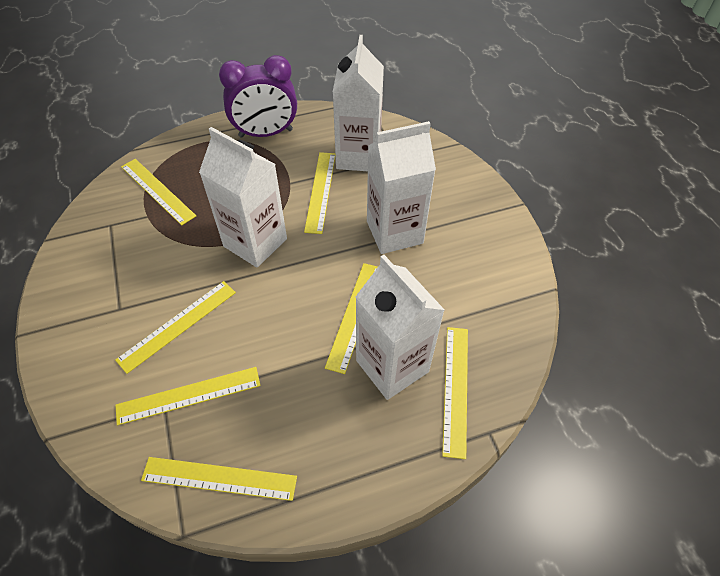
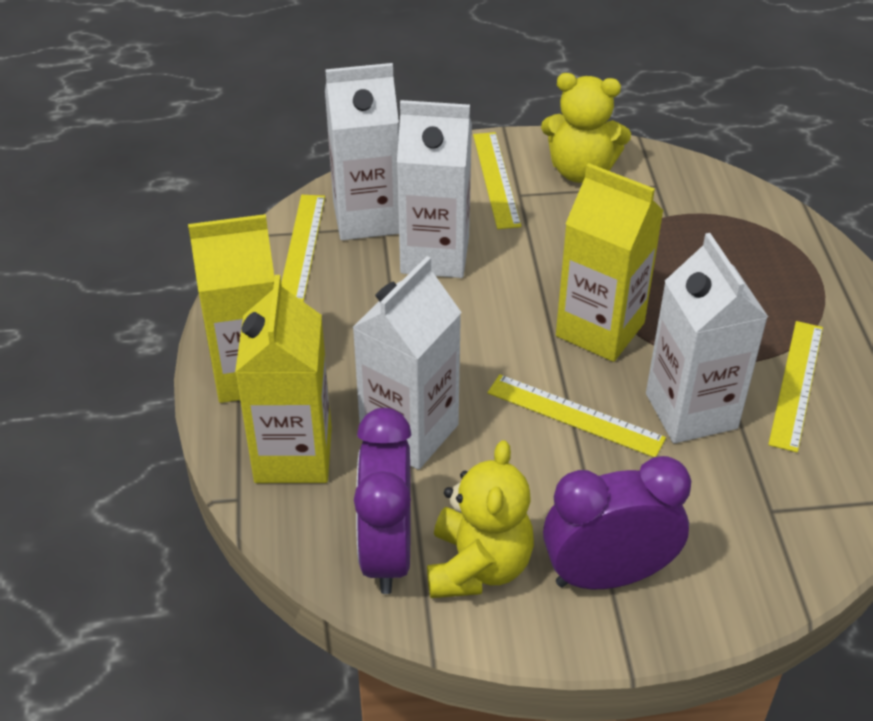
purple clock: 1 -> 2
yellow carton: 0 -> 3
yellow ruler: 7 -> 4
yellow teddy bear: 0 -> 2

